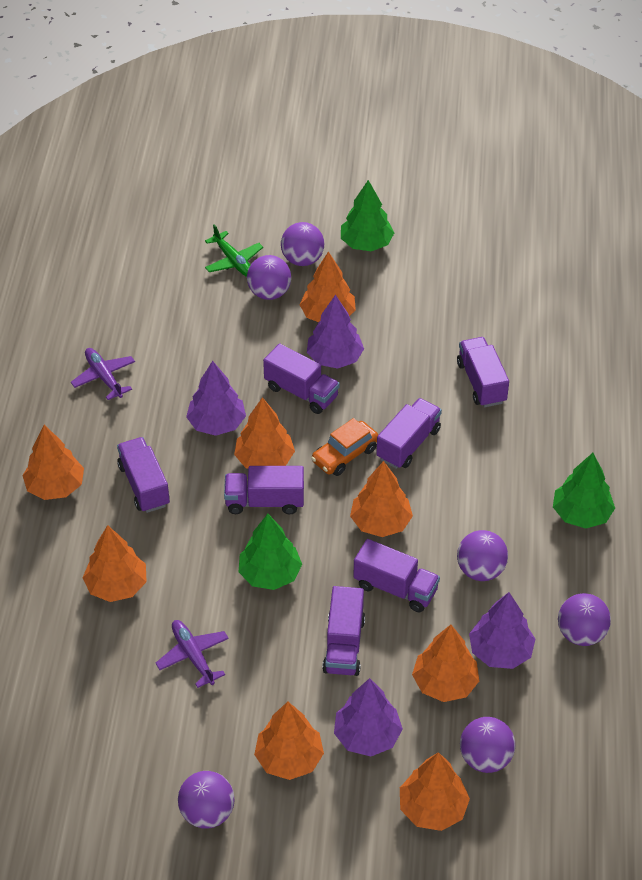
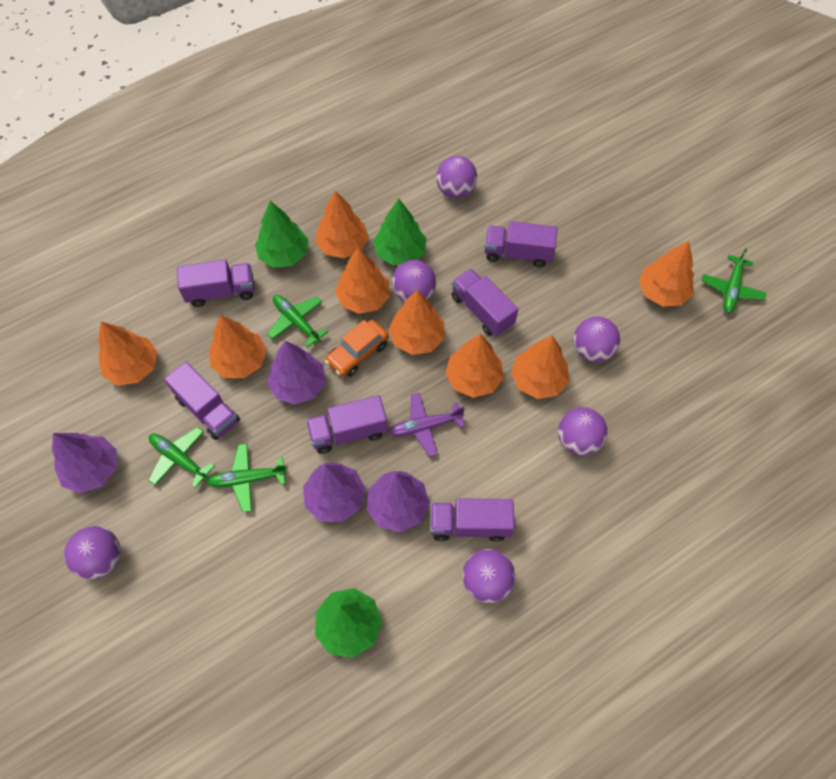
green plane: 1 -> 4
purple plane: 2 -> 1
purple truck: 7 -> 6

